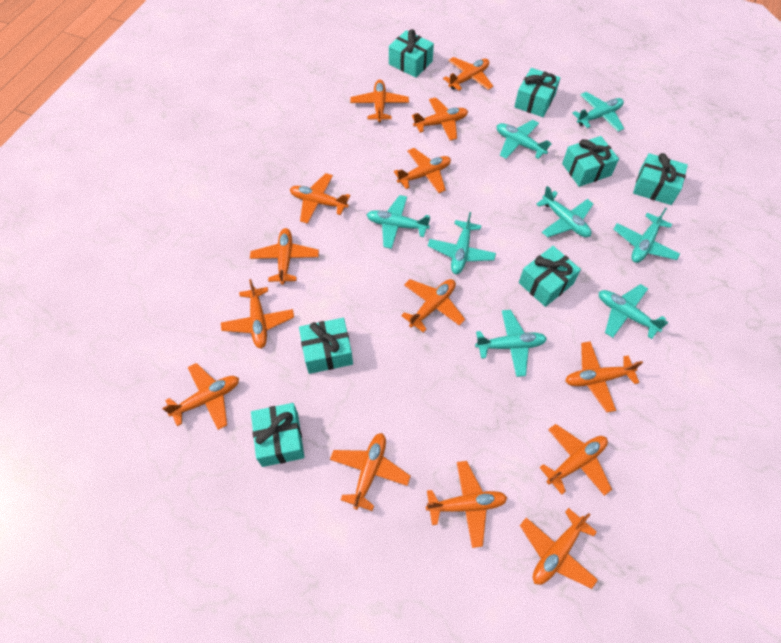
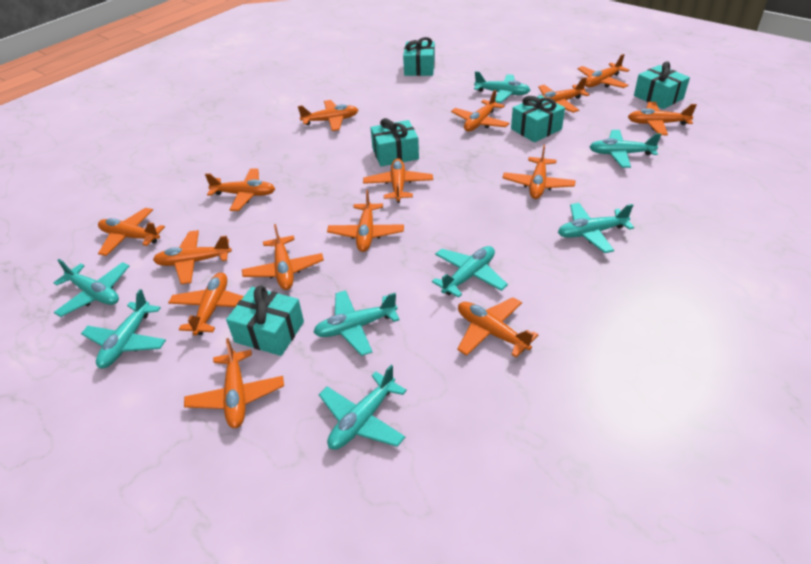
orange plane: 14 -> 15
turquoise gift: 7 -> 5

